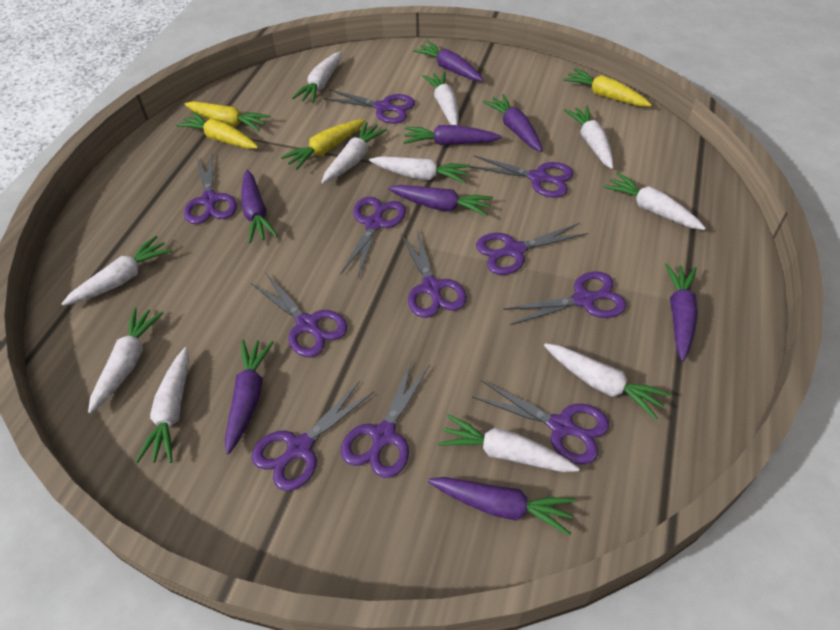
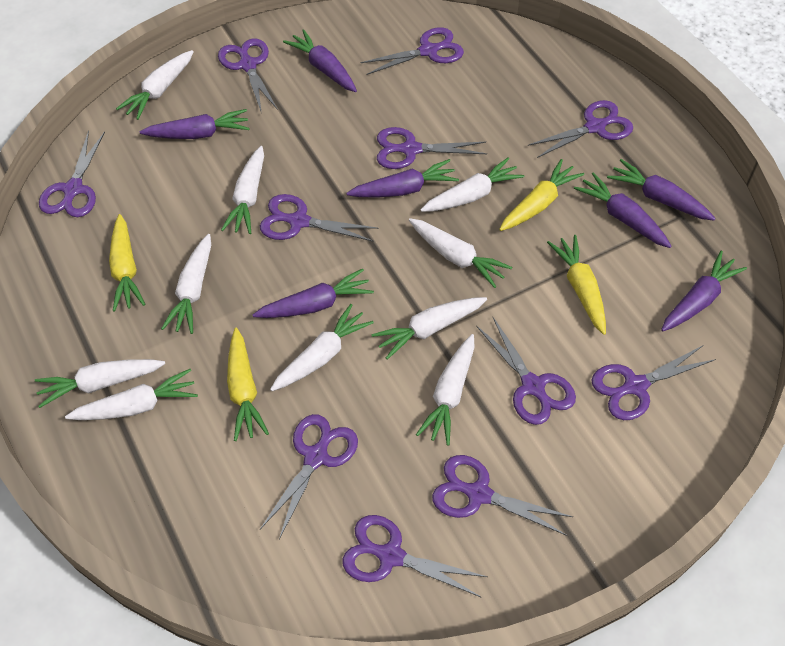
purple carrot: 8 -> 7
white carrot: 11 -> 10

